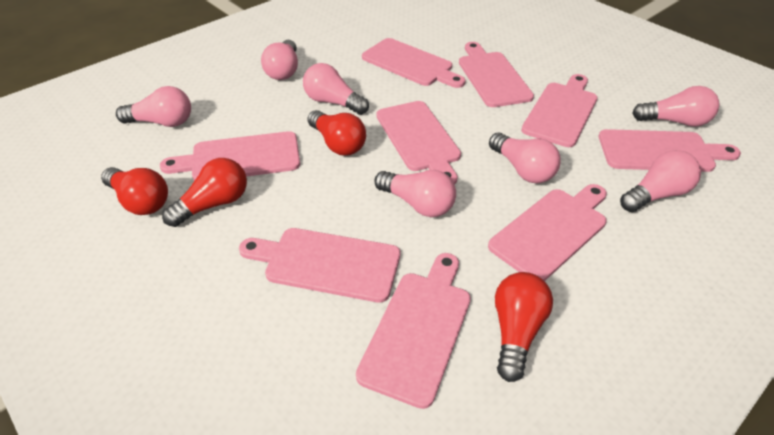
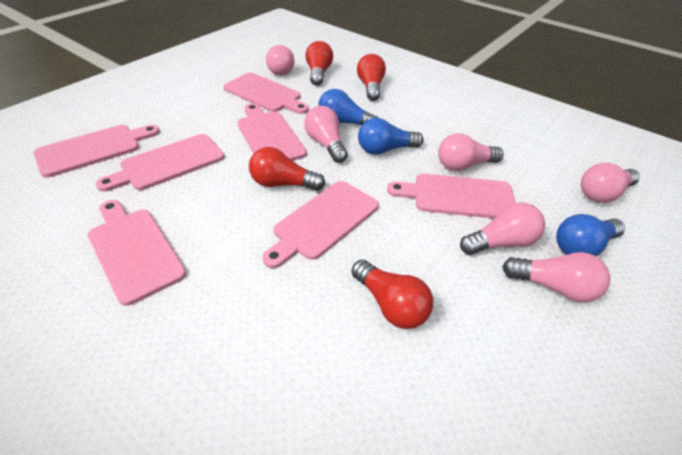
blue light bulb: 0 -> 3
pink cutting board: 9 -> 7
pink light bulb: 7 -> 6

